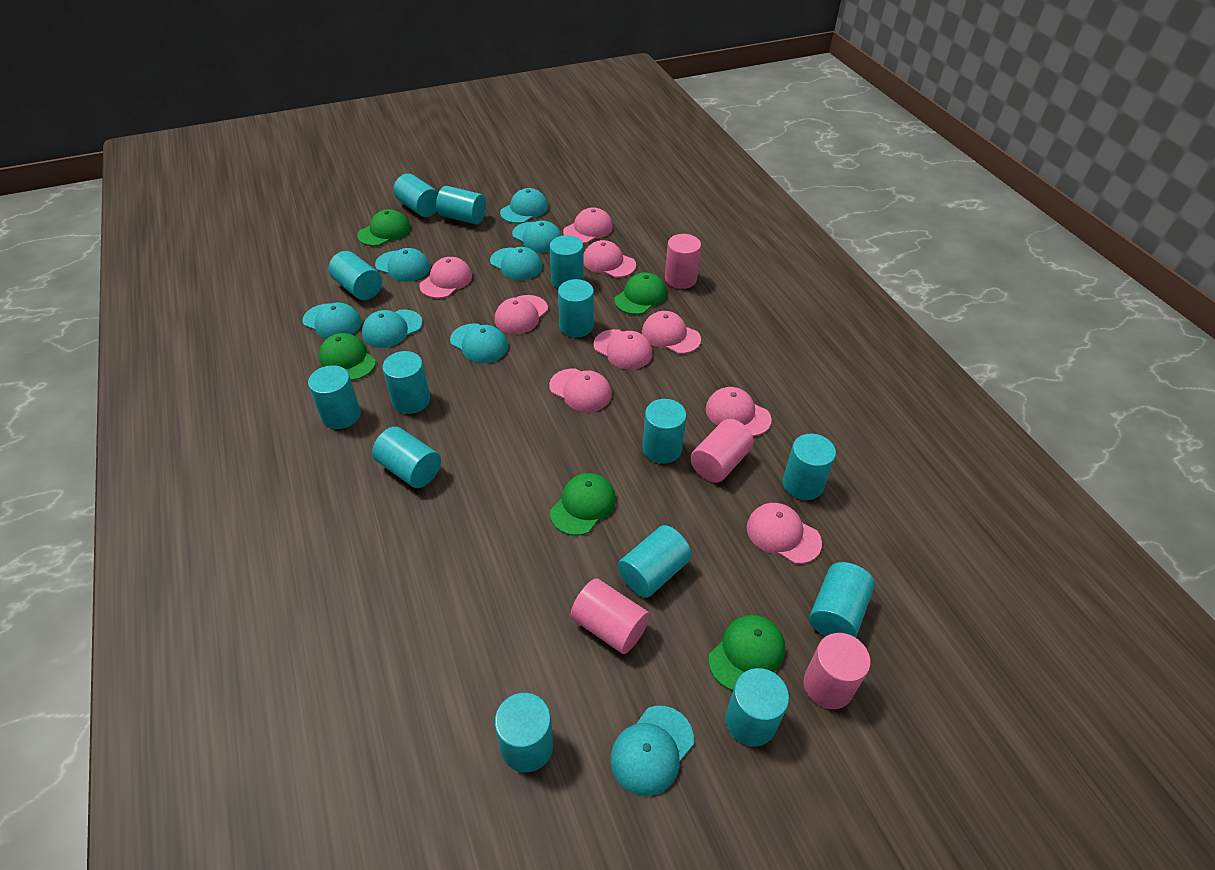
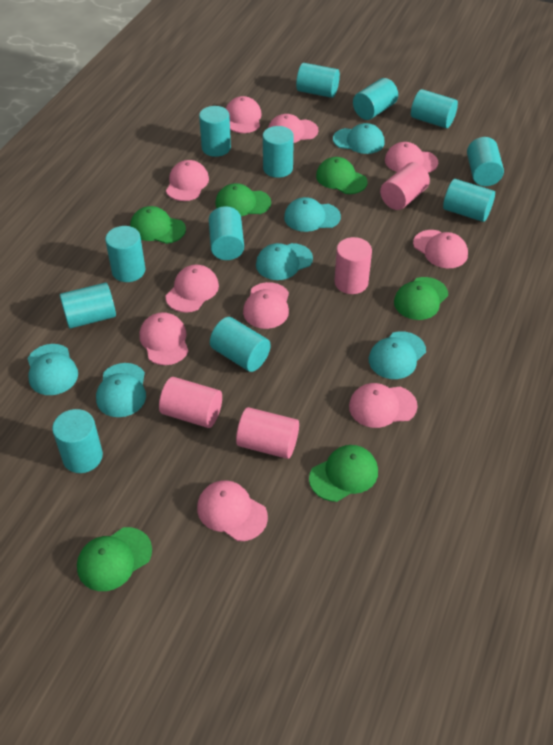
green cap: 5 -> 6
pink cap: 9 -> 10
turquoise cap: 8 -> 6
turquoise cylinder: 14 -> 12

